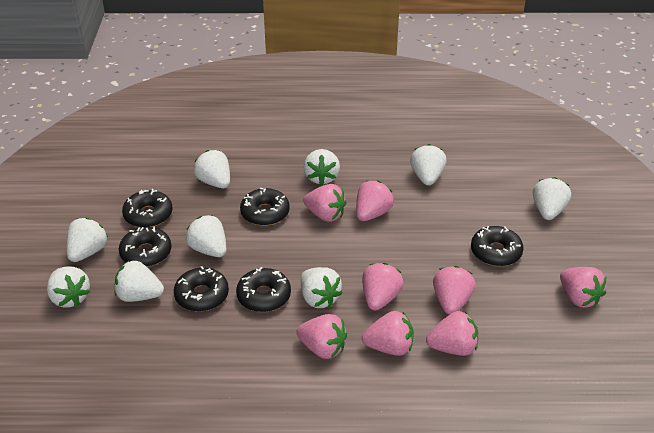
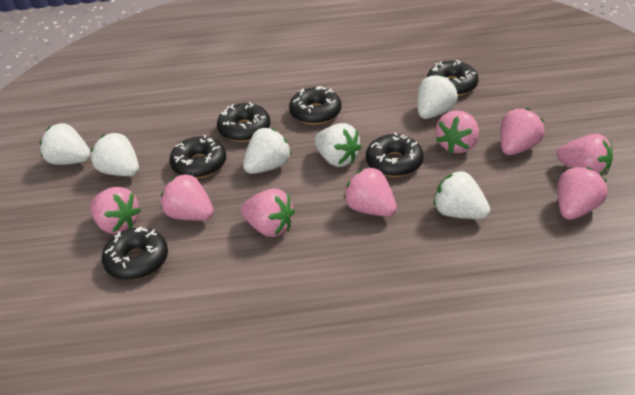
white strawberry: 9 -> 6

